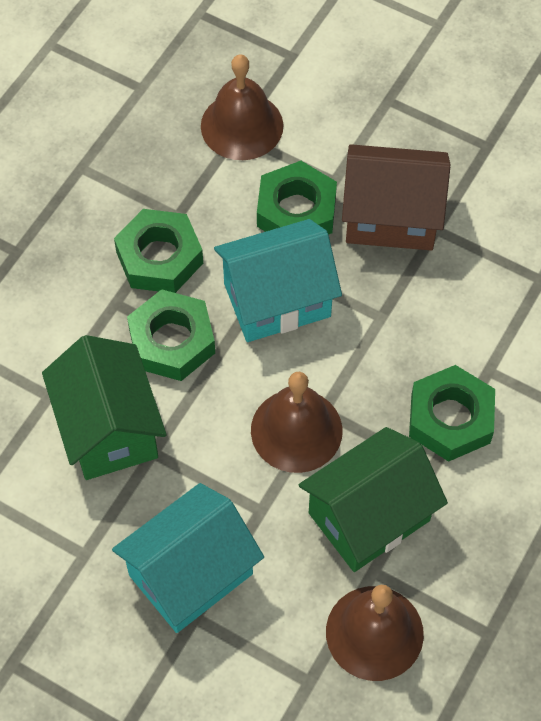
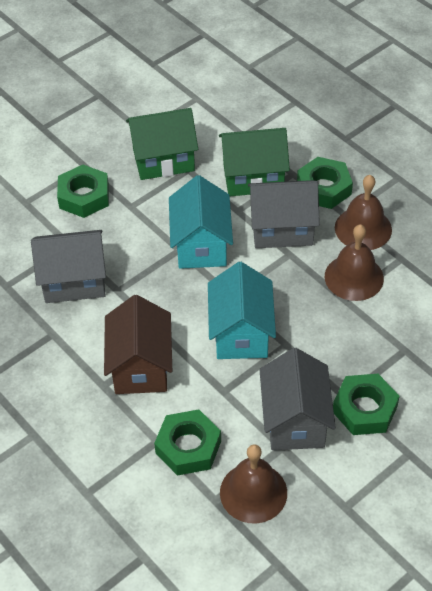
grey house: 0 -> 3

